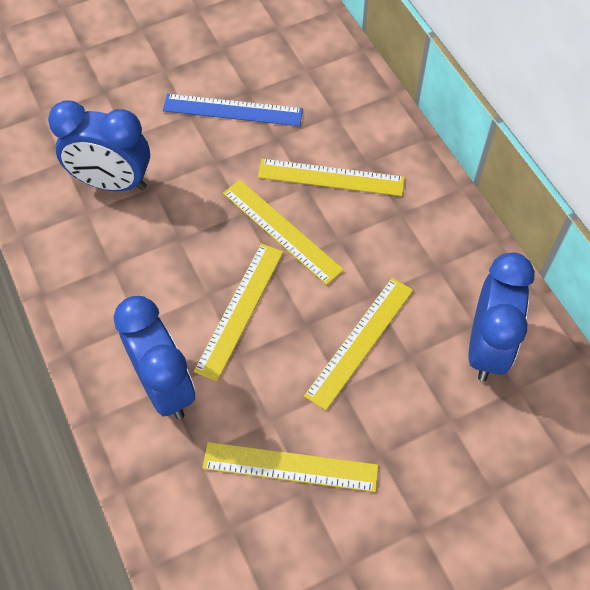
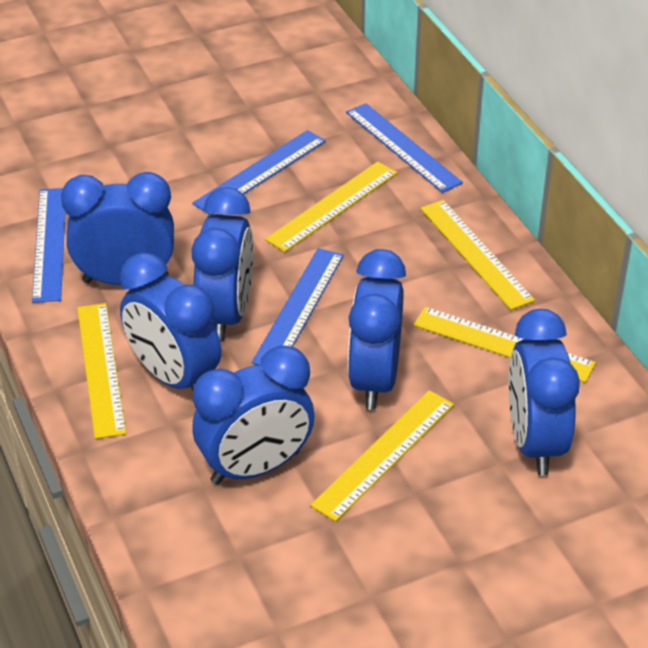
blue clock: 3 -> 6
blue ruler: 1 -> 4

